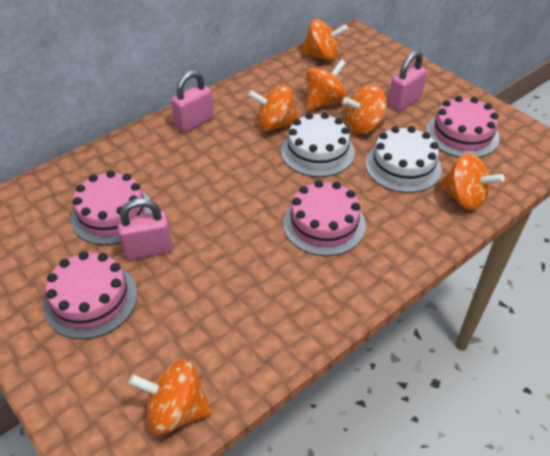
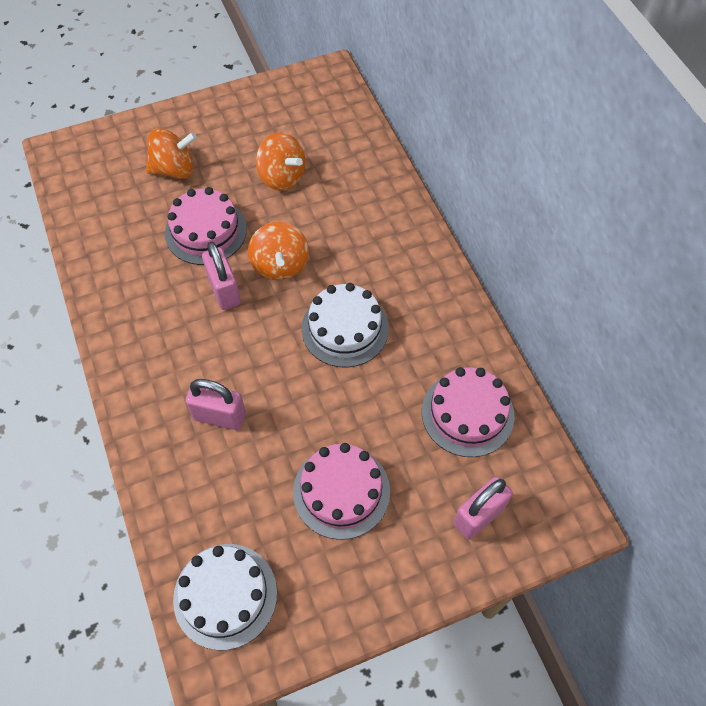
orange spinning top: 6 -> 3
pink cake: 4 -> 3

